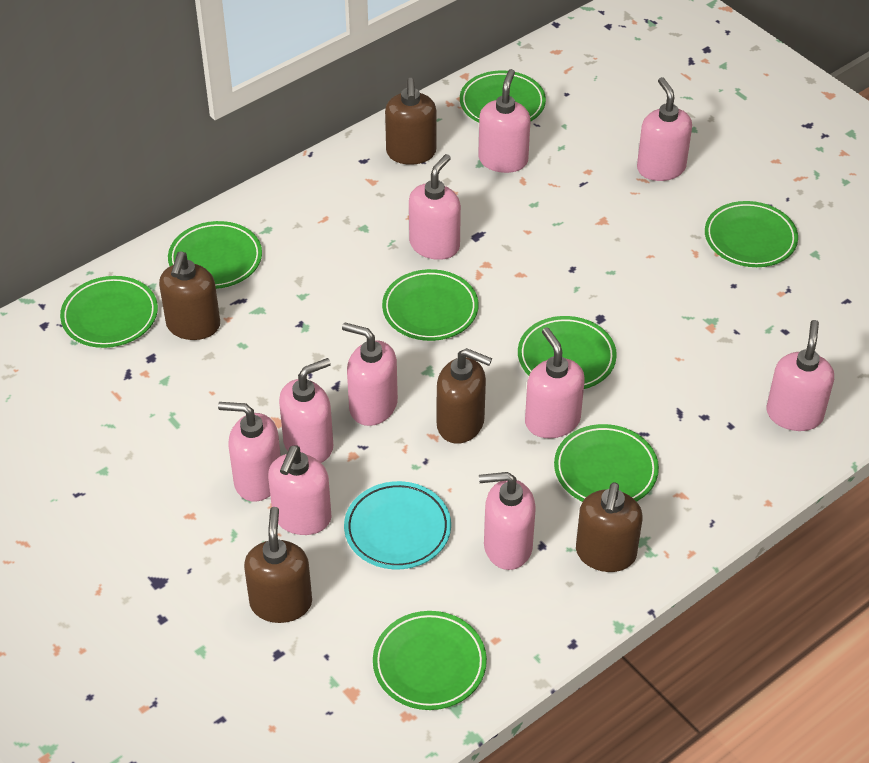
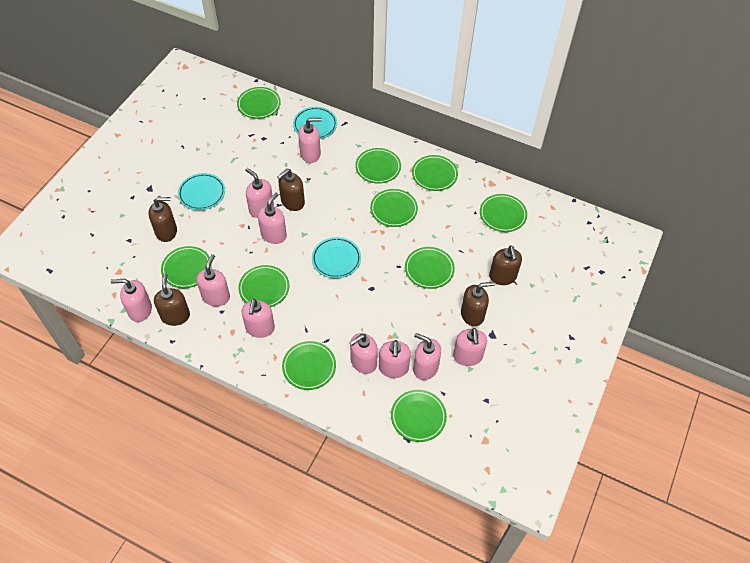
green plate: 8 -> 10
turquoise plate: 1 -> 3

